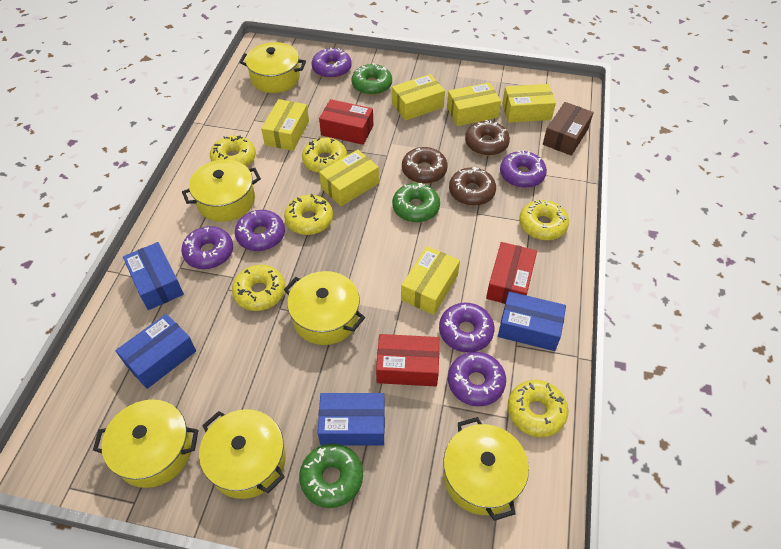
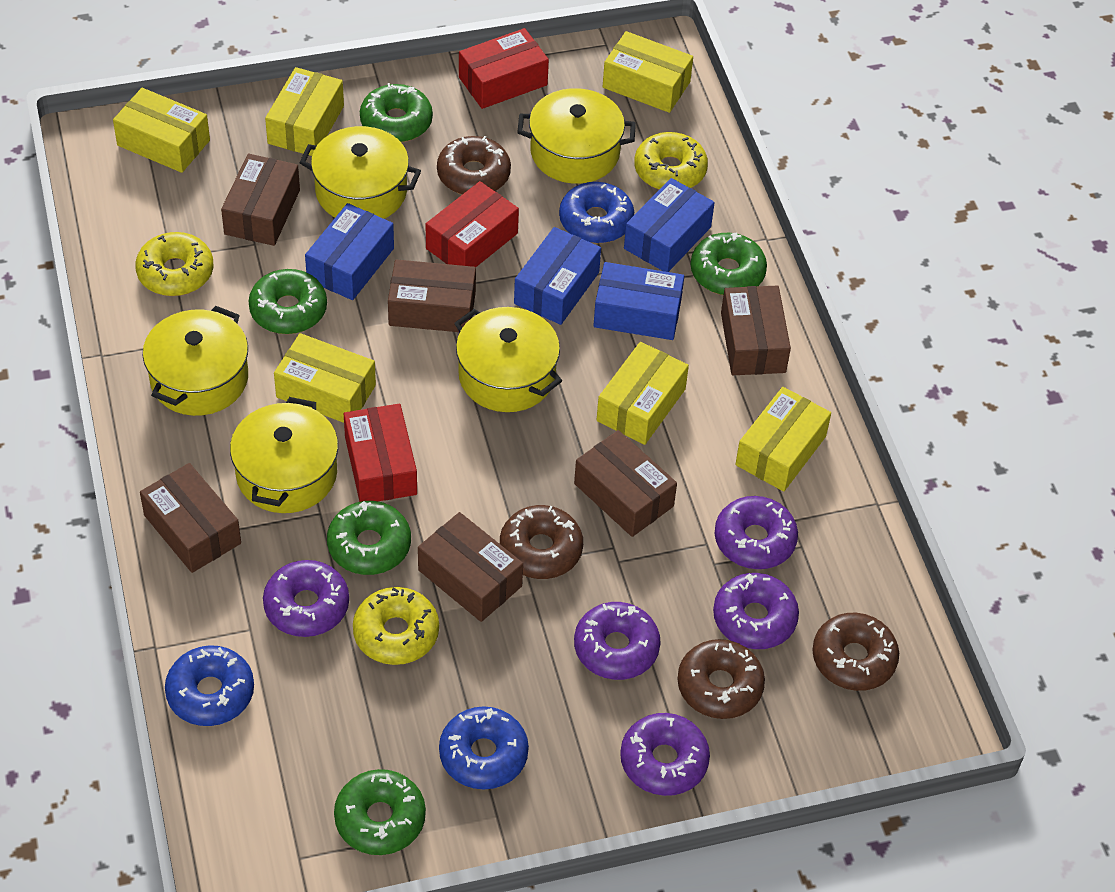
blue donut: 0 -> 3
brown box: 1 -> 6
brown donut: 3 -> 4
green donut: 3 -> 5
purple donut: 6 -> 5
yellow donut: 6 -> 3
yellow pot: 6 -> 5

